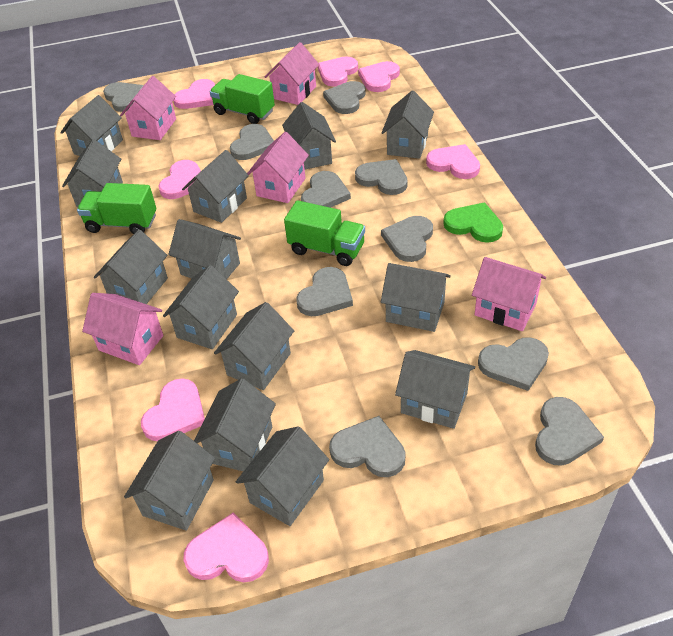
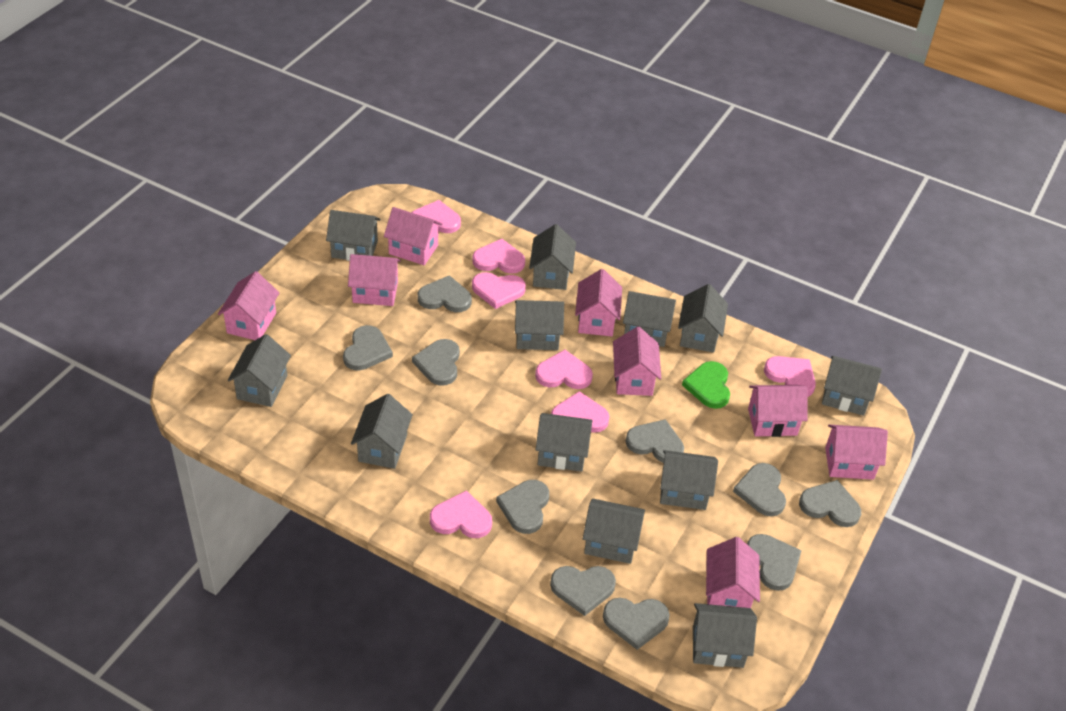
green truck: 3 -> 0
grey house: 14 -> 12
pink house: 5 -> 8

